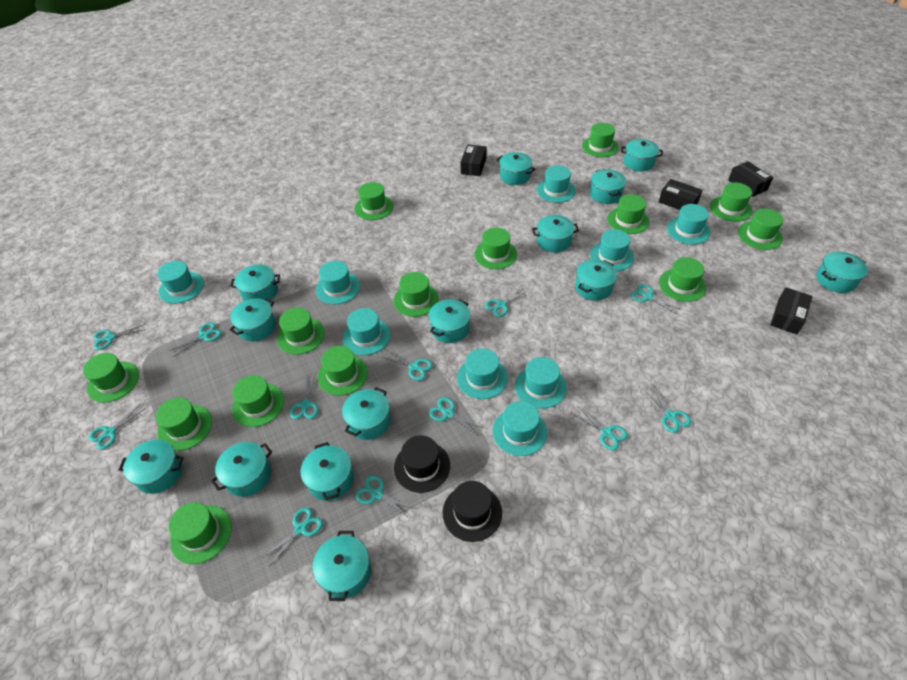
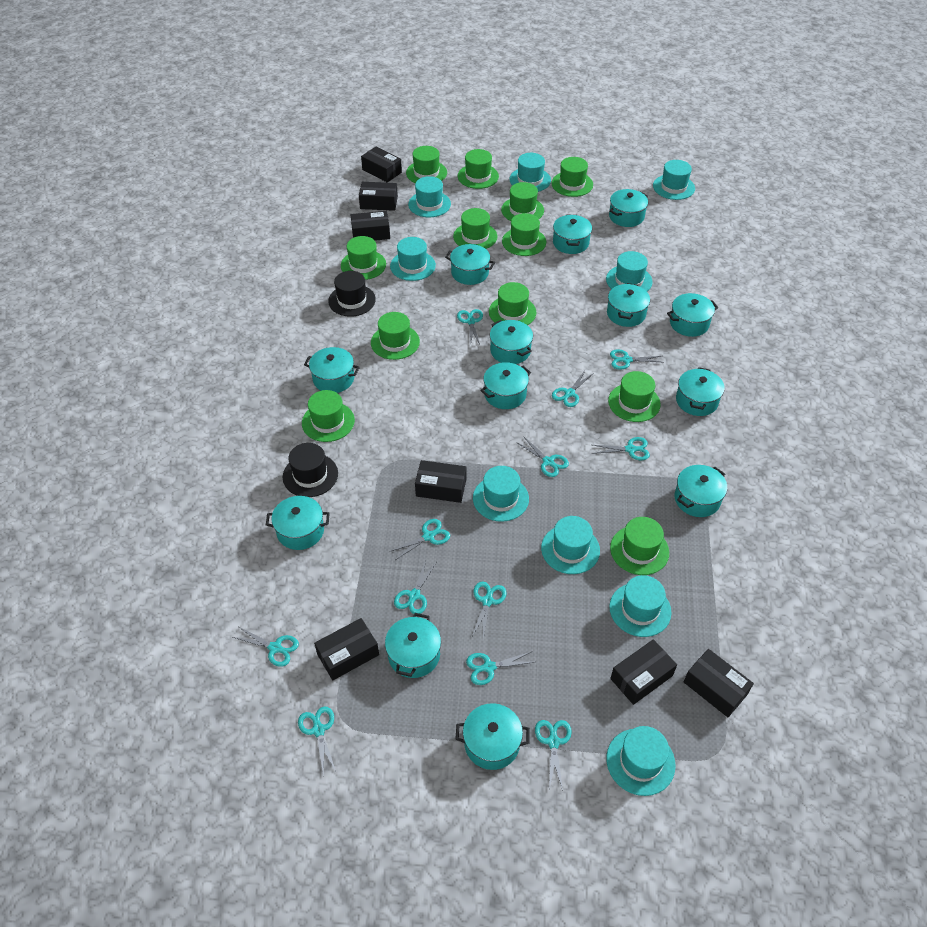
black box: 4 -> 7
green hat: 14 -> 12
turquoise pot: 14 -> 13

